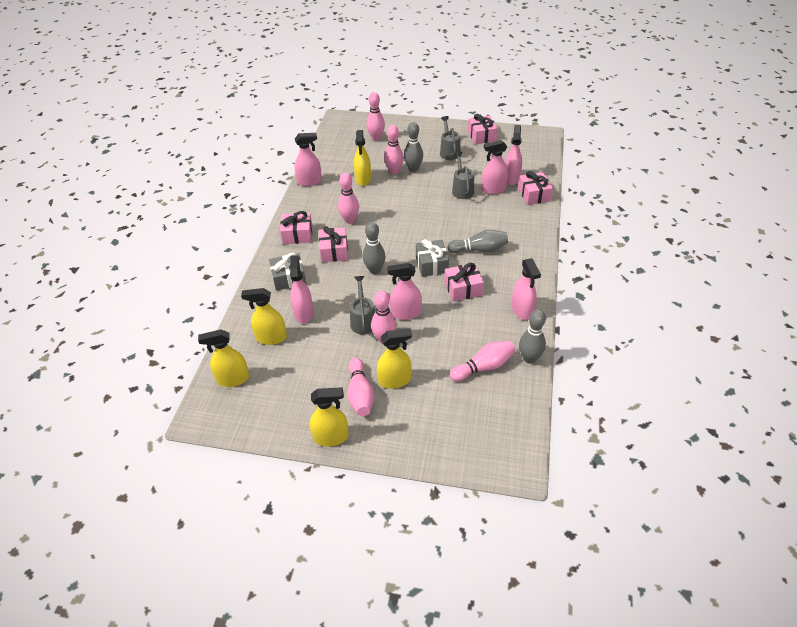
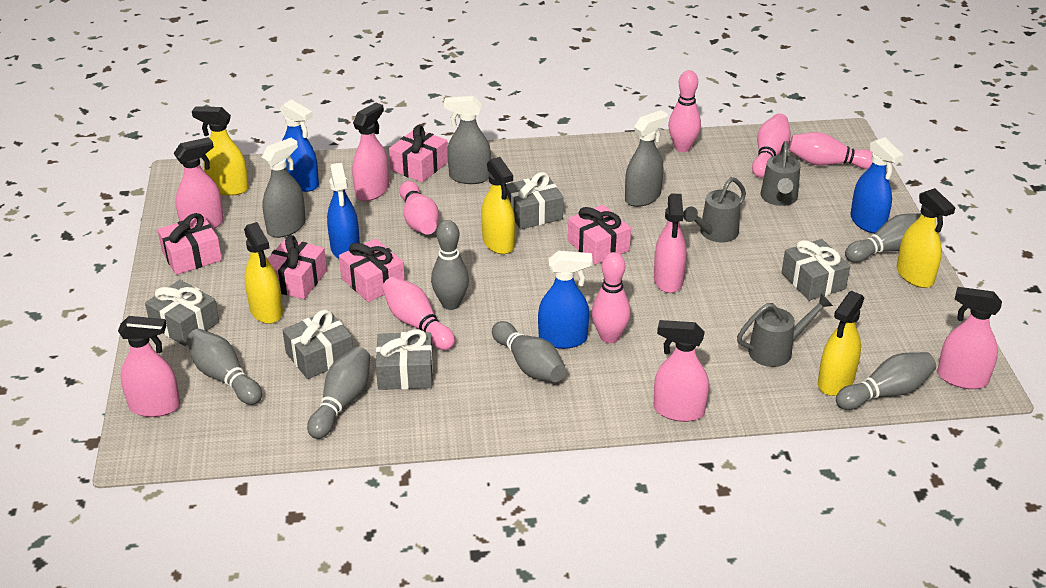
blue spray bottle: 0 -> 4
grey bowling pin: 4 -> 6
grey gift: 2 -> 5
grey spray bottle: 0 -> 3

